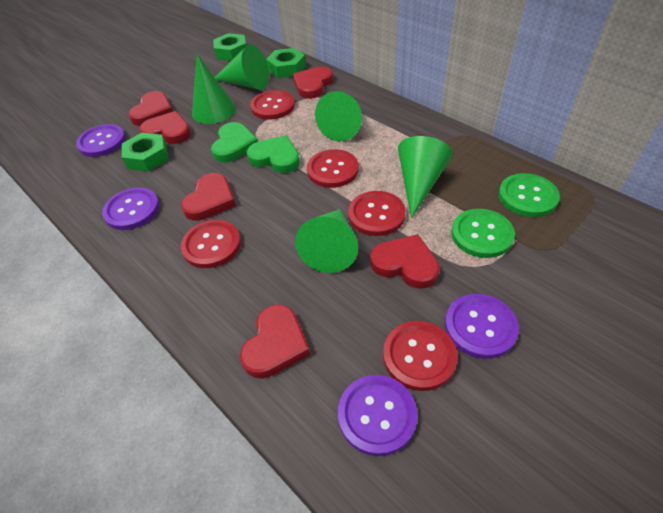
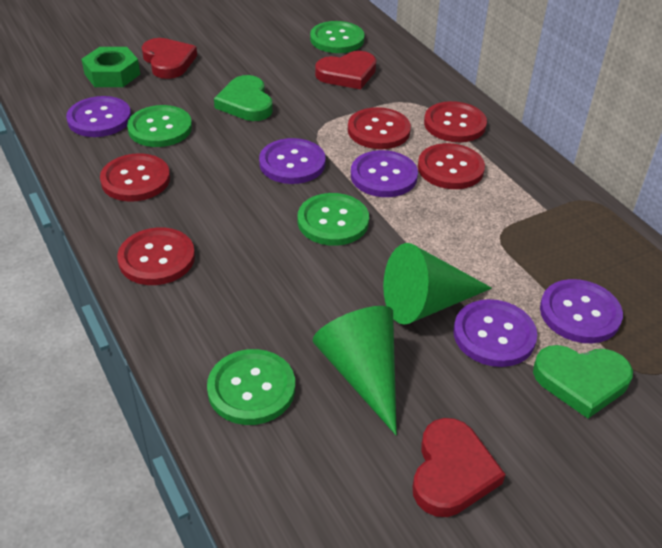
green button: 2 -> 4
green cone: 5 -> 2
green nut: 3 -> 1
purple button: 4 -> 5
red heart: 6 -> 3

